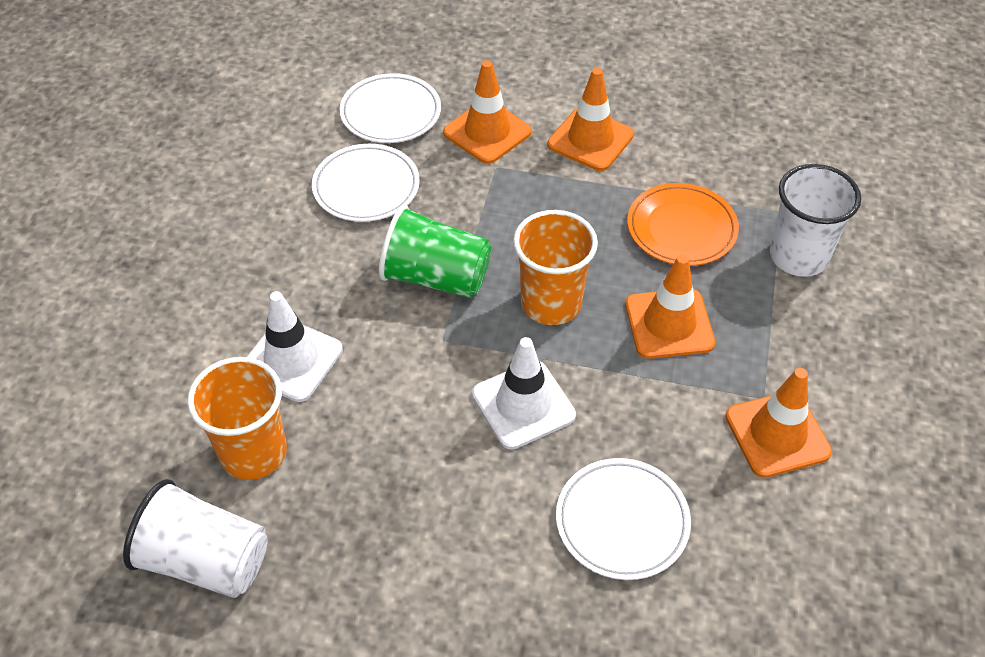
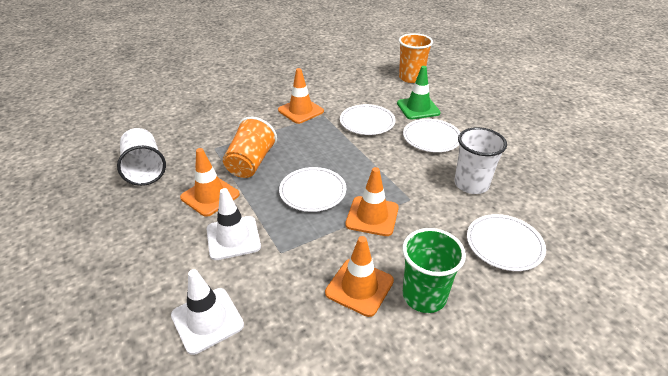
green traffic cone: 0 -> 1
orange plate: 1 -> 0
white plate: 3 -> 4

